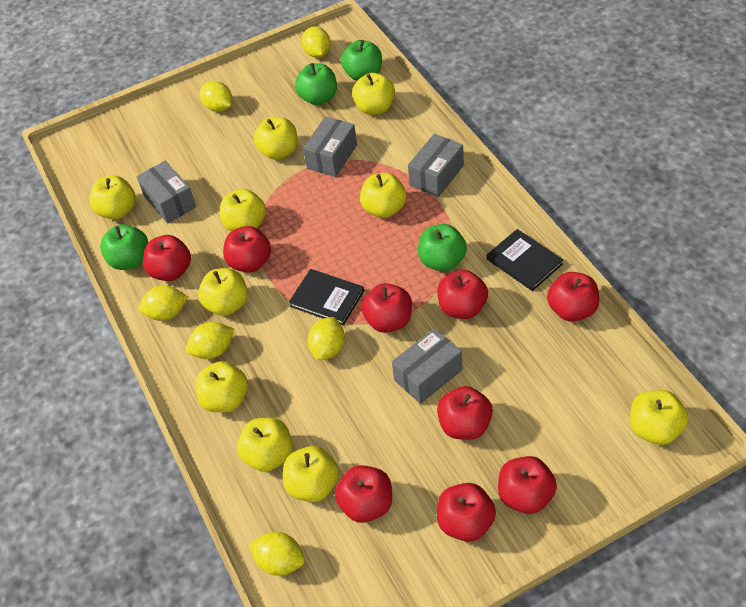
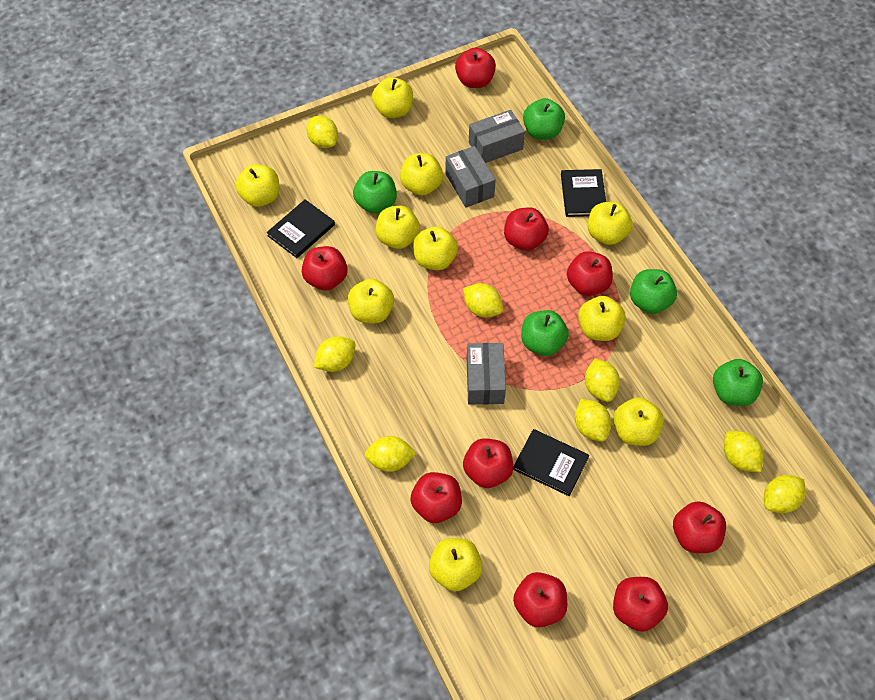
black book: 2 -> 3
green apple: 4 -> 5
grey box: 4 -> 3
yellow lemon: 6 -> 8

